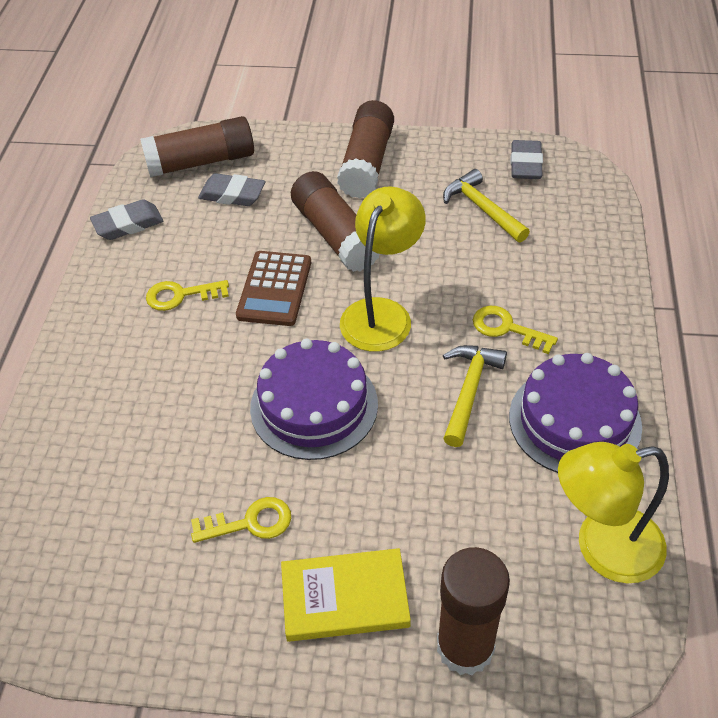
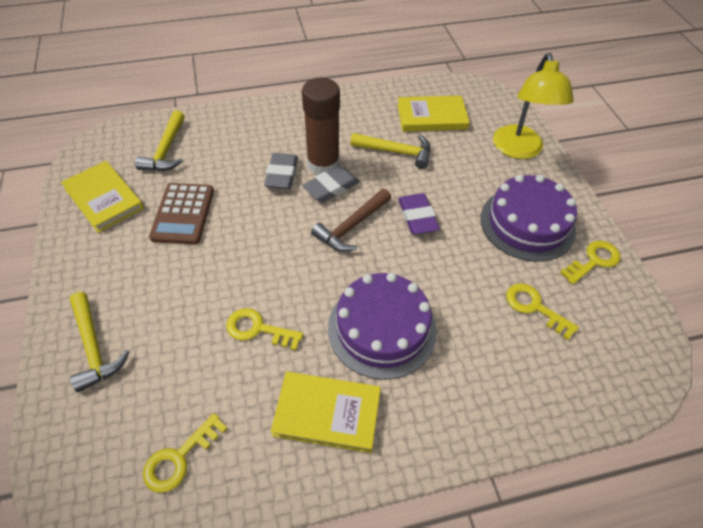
brown glue stick: 4 -> 1
brown hammer: 0 -> 1
grey eraser: 3 -> 2
purple eraser: 0 -> 1
yellow book: 1 -> 3
yellow hammer: 2 -> 3
yellow key: 3 -> 4
yellow lamp: 2 -> 1

